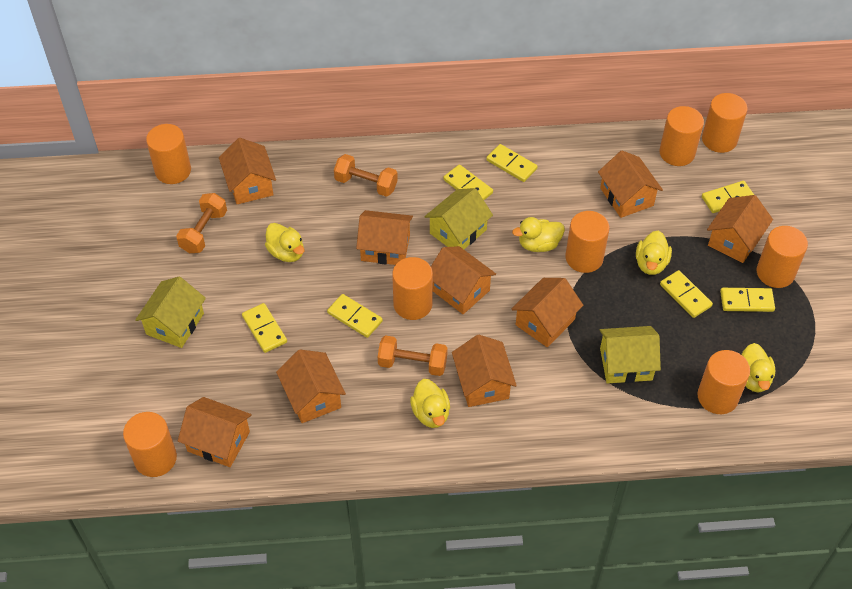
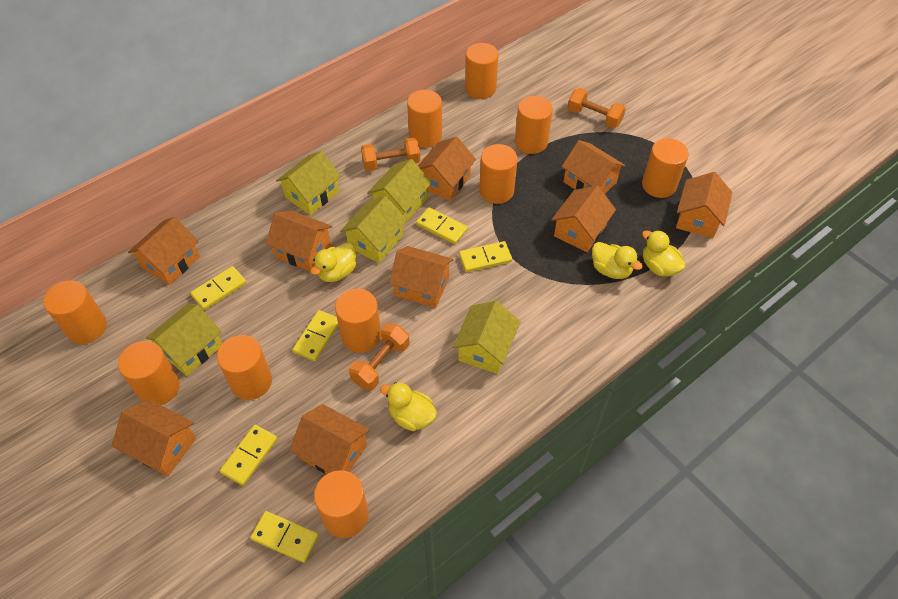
orange cylinder: 8 -> 10
yellow domino: 7 -> 6
yellow duck: 5 -> 4
yellow house: 3 -> 5

